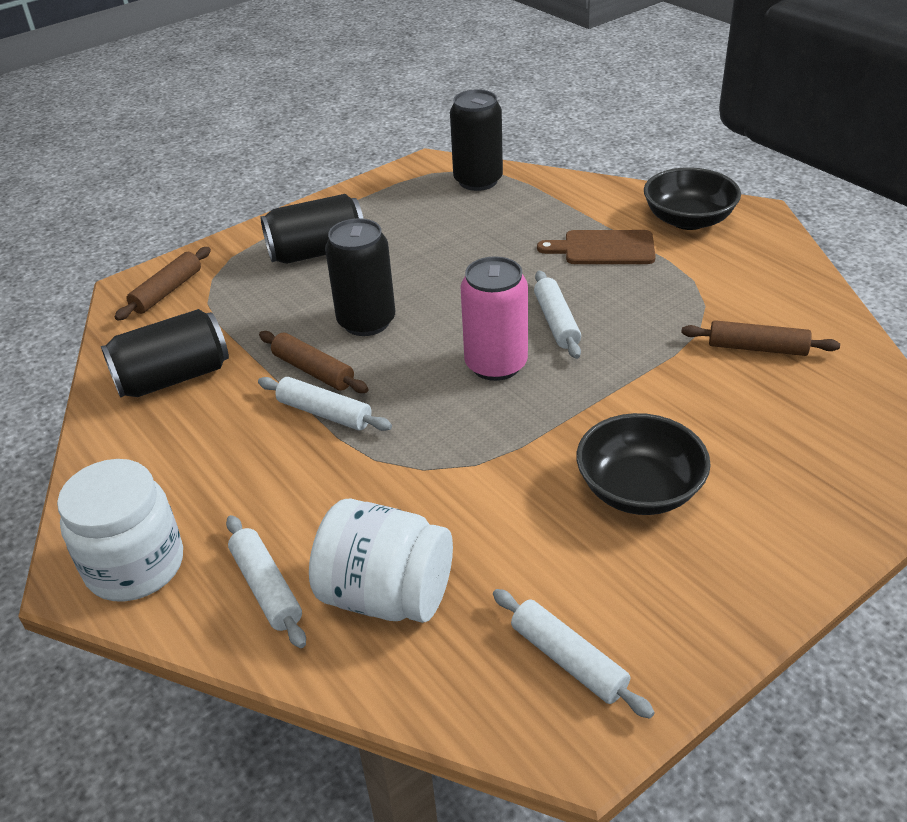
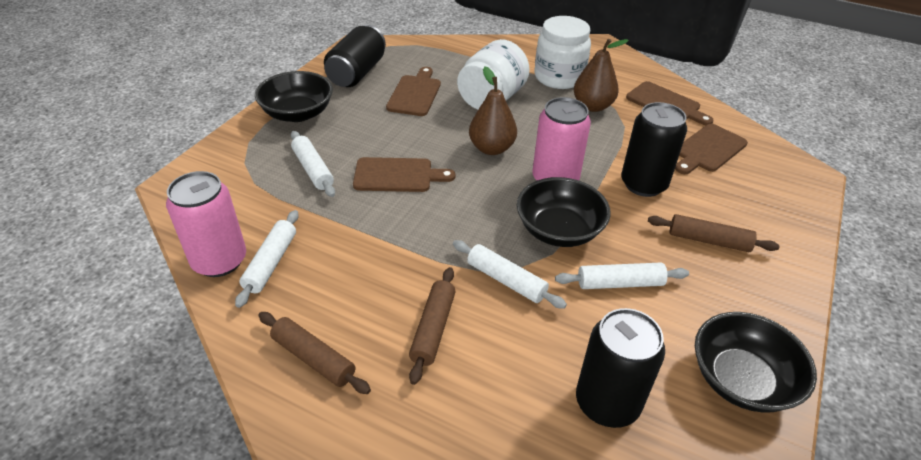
black bowl: 2 -> 3
black can: 4 -> 3
brown cutting board: 1 -> 4
brown pear: 0 -> 2
pink can: 1 -> 2

